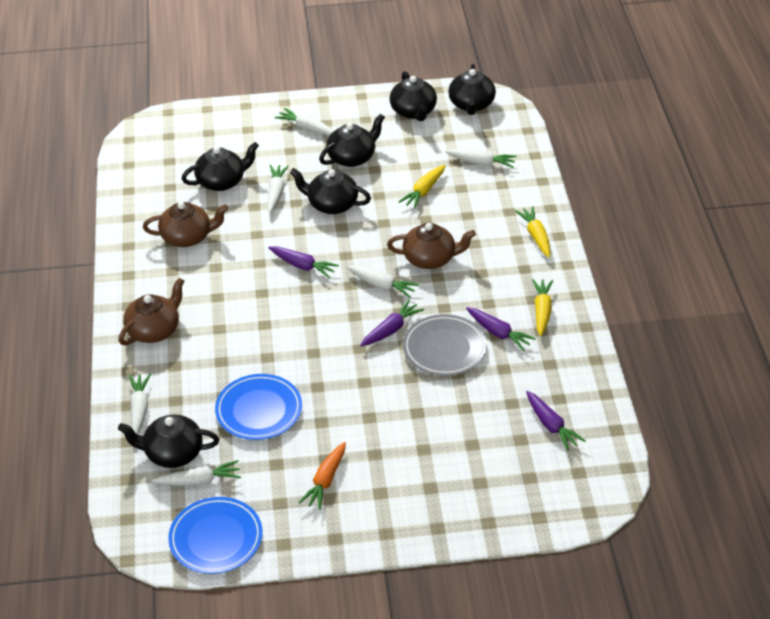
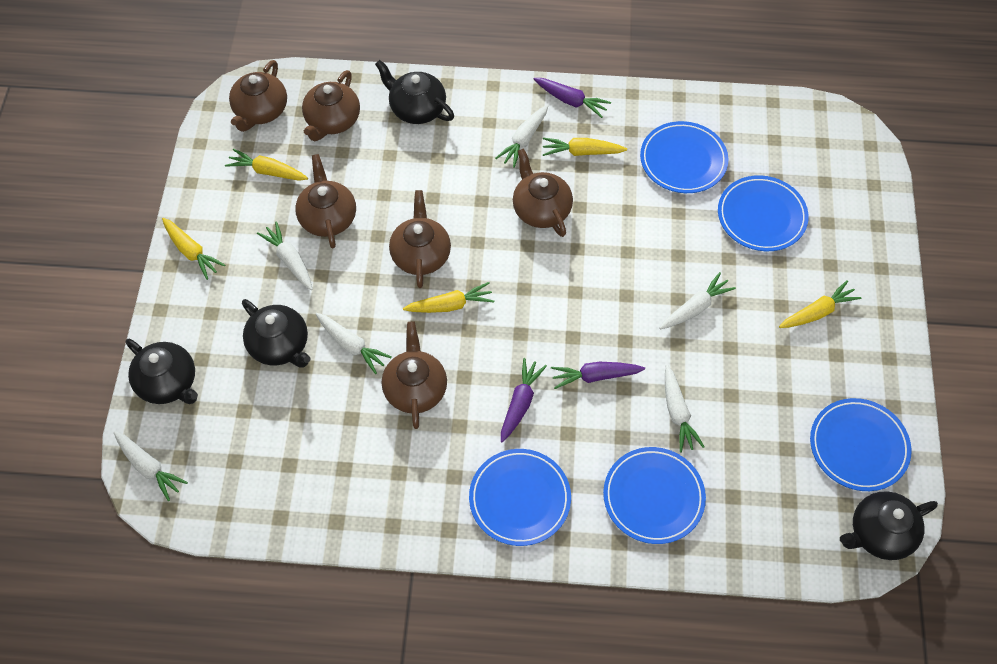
black teapot: 6 -> 4
blue plate: 2 -> 5
brown teapot: 3 -> 6
grey plate: 1 -> 0
orange carrot: 1 -> 0
purple carrot: 4 -> 3
yellow carrot: 3 -> 5

